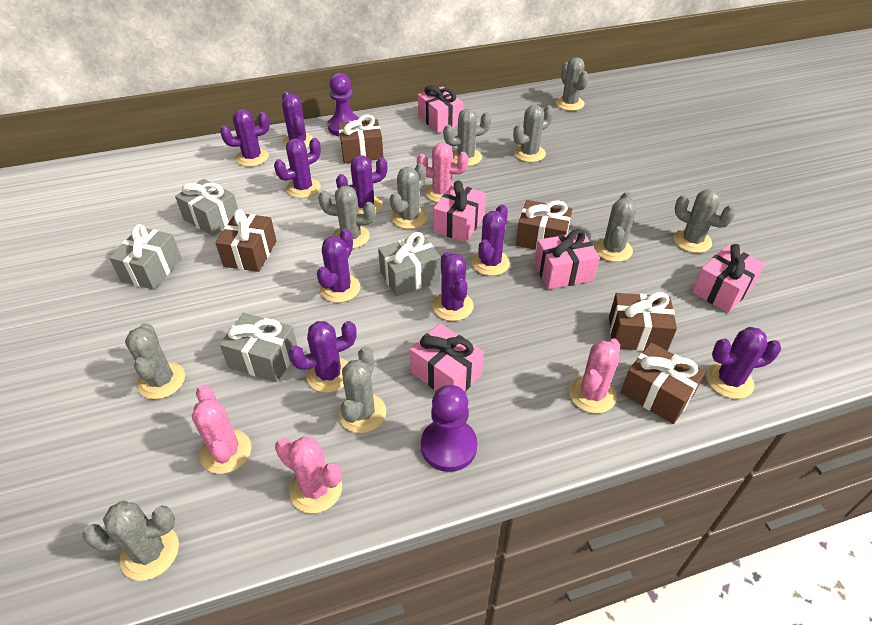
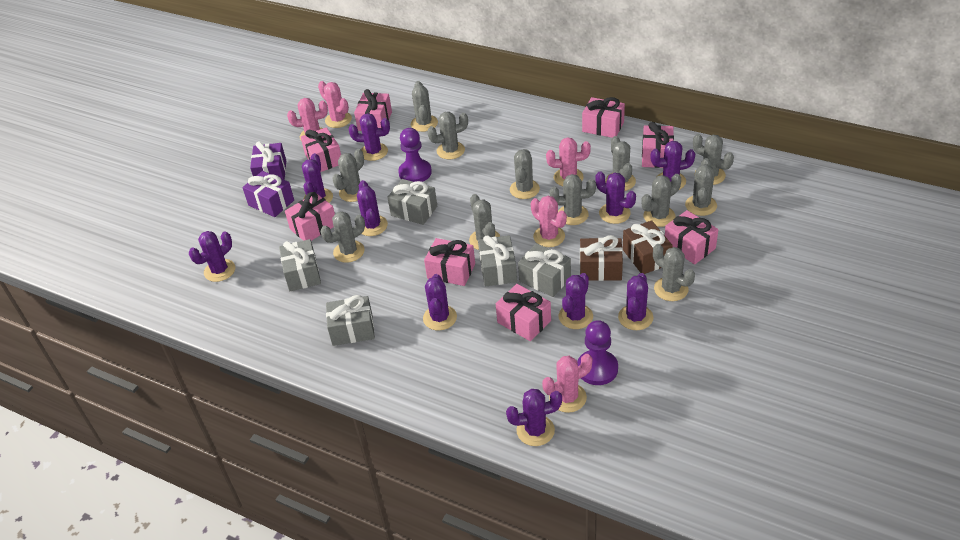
brown gift: 5 -> 2
grey cactus: 10 -> 12
grey gift: 4 -> 5
pink cactus: 4 -> 5
pink gift: 5 -> 8
purple cactus: 9 -> 10
purple gift: 0 -> 2

